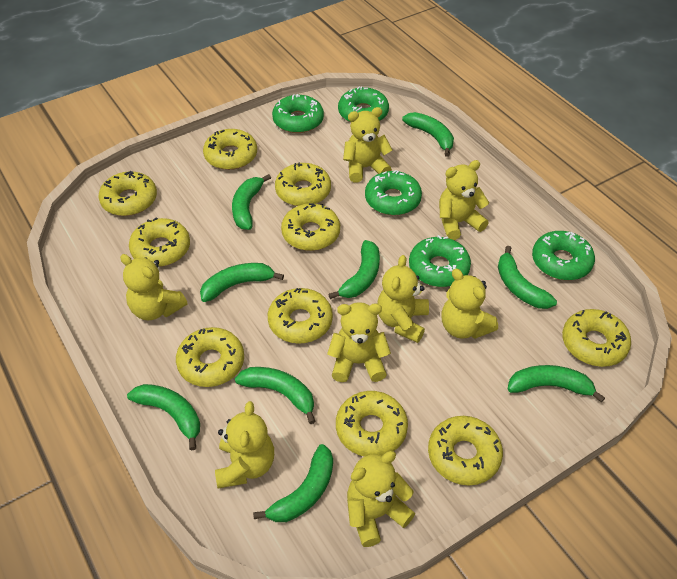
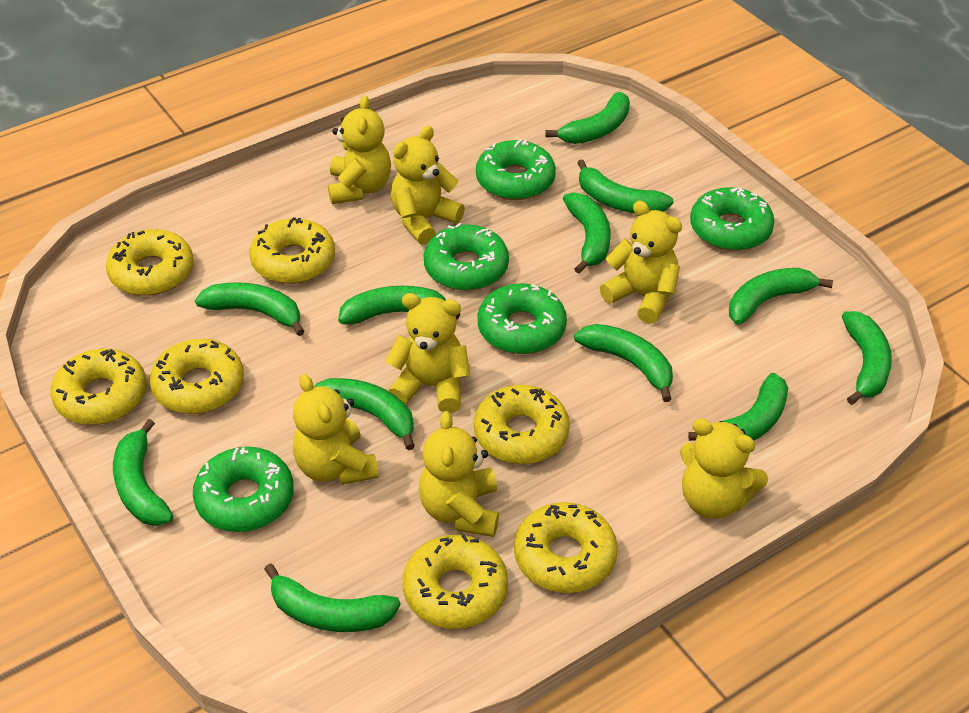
green banana: 9 -> 12
yellow donut: 10 -> 7
yellow teddy bear: 8 -> 7

